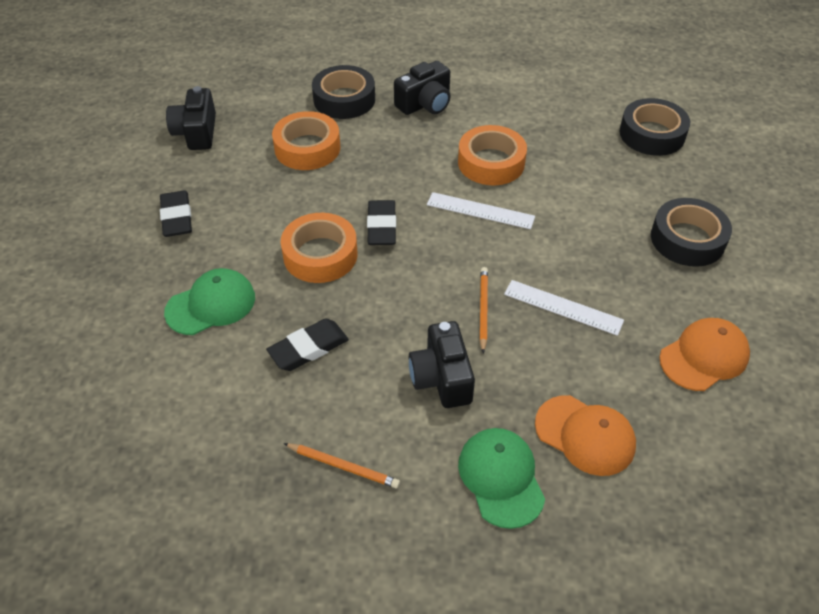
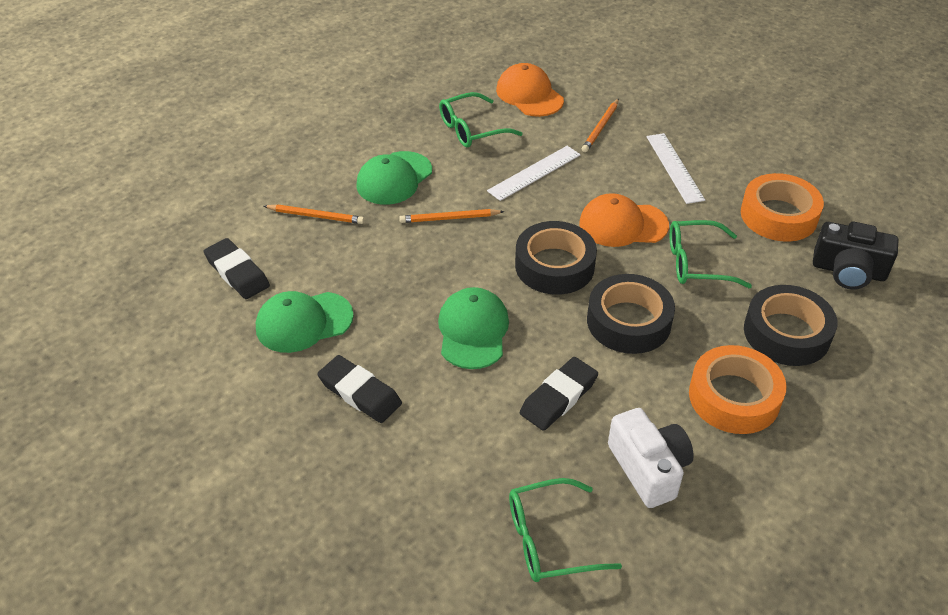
black camera: 3 -> 1
green cap: 2 -> 3
green glasses: 0 -> 3
orange pencil: 2 -> 3
orange tape: 3 -> 2
white camera: 0 -> 1

